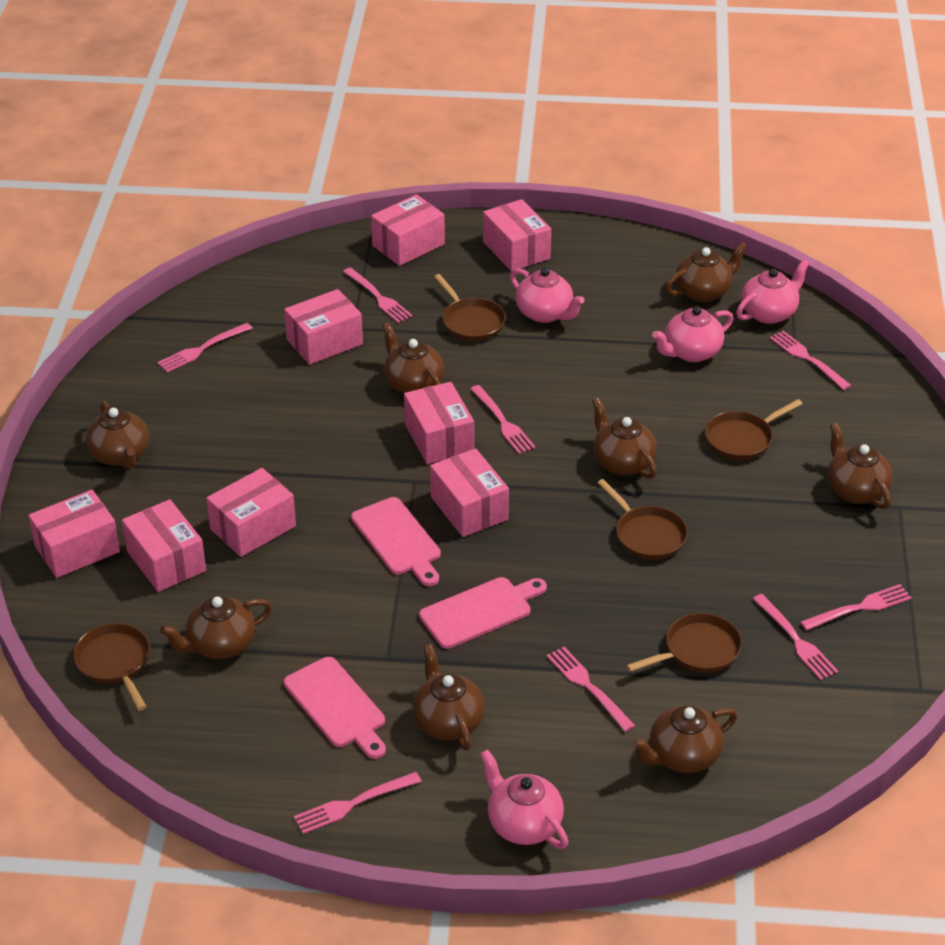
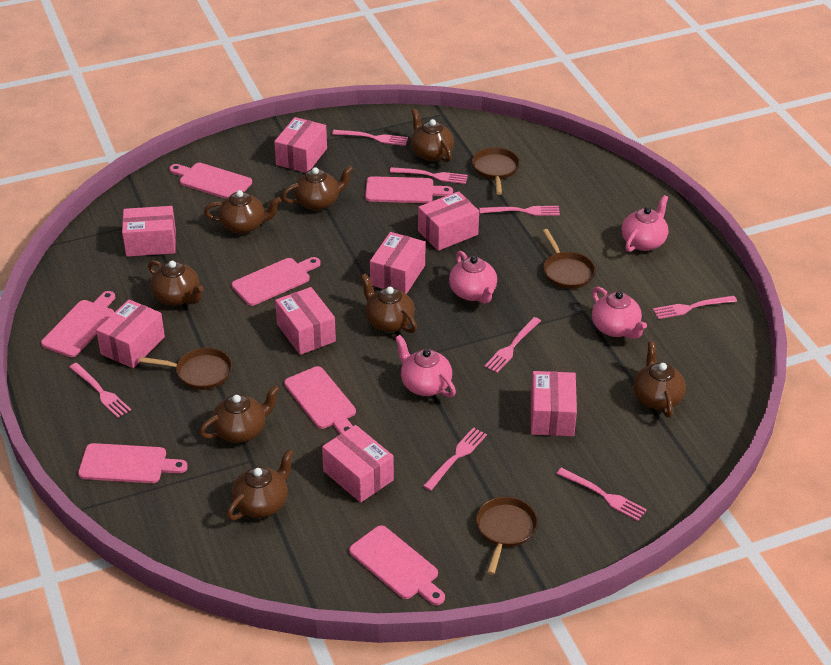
brown pan: 5 -> 4
pink cutting board: 3 -> 7

